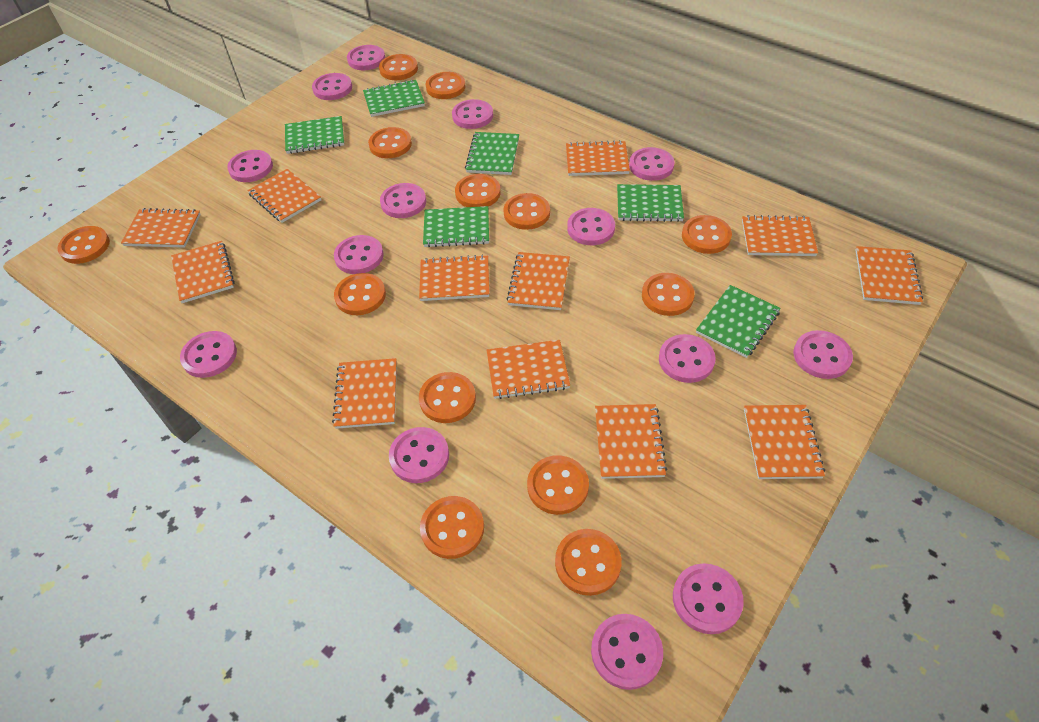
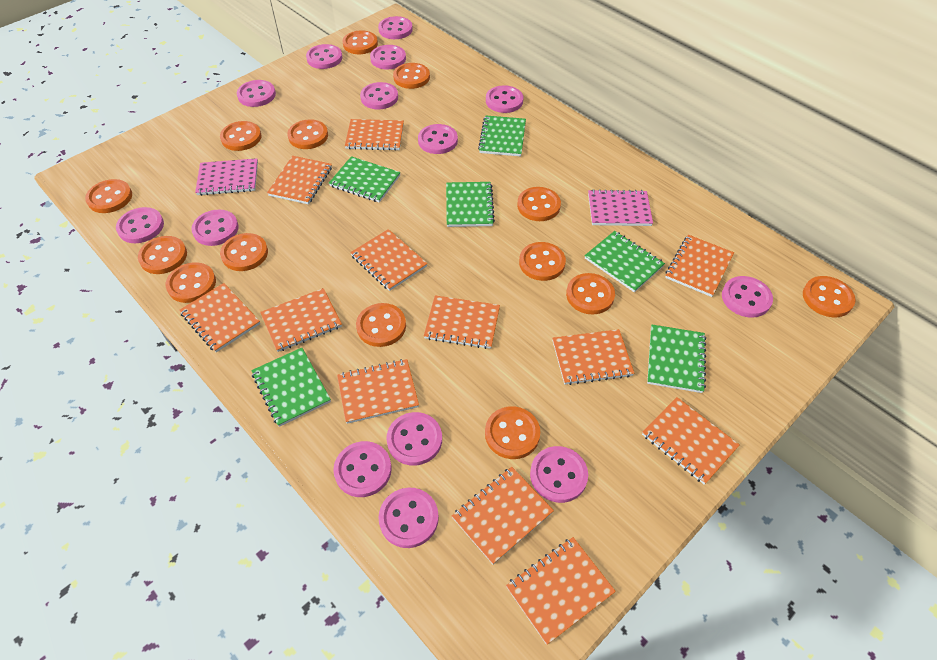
orange button: 13 -> 14
pink notebook: 0 -> 2

